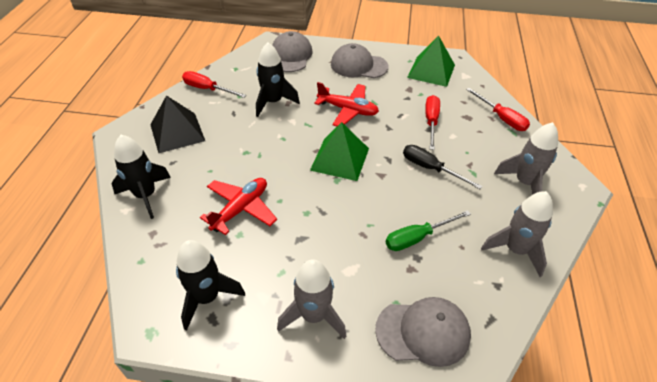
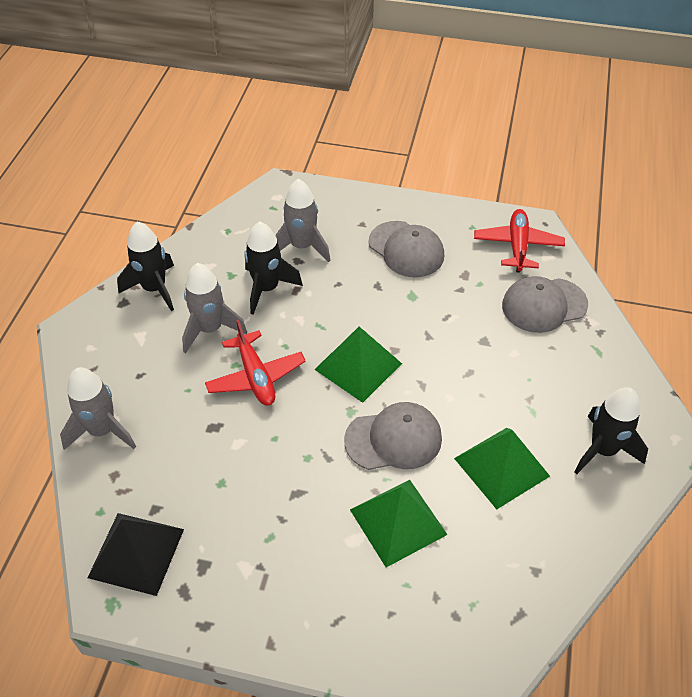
black screwdriver: 1 -> 0
green pyramid: 2 -> 3
green screwdriver: 1 -> 0
red screwdriver: 3 -> 0

